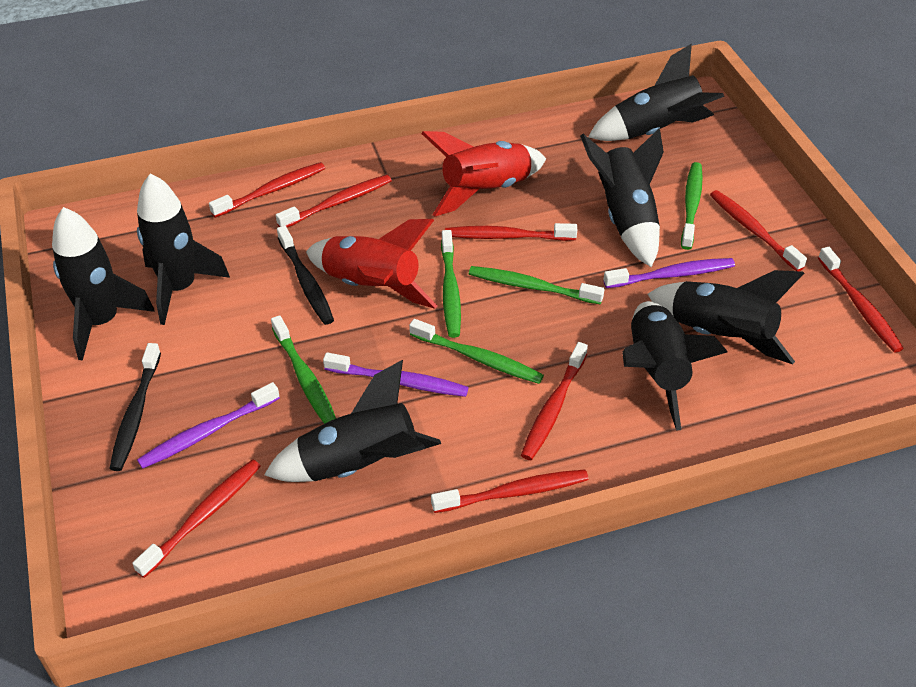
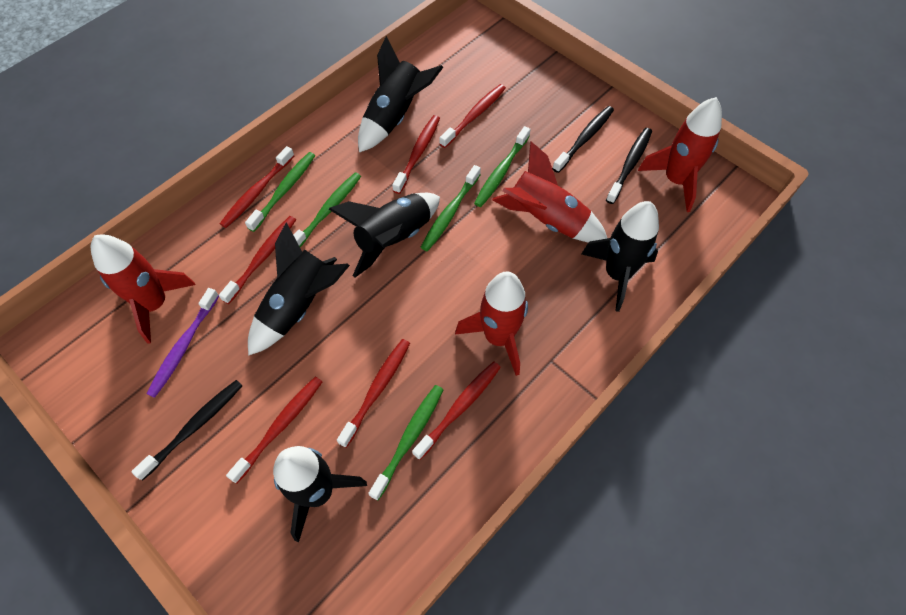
black rocket: 7 -> 5
black toothbrush: 2 -> 3
purple toothbrush: 3 -> 1
red rocket: 2 -> 4
red toothbrush: 8 -> 7

